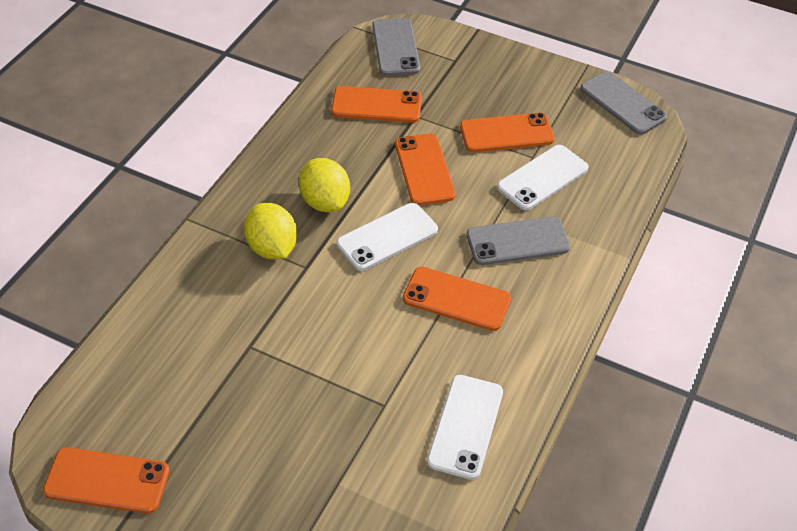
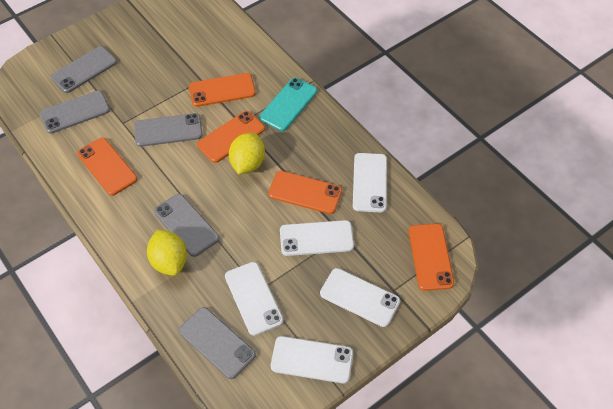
grey phone: 3 -> 5
turquoise phone: 0 -> 1
white phone: 3 -> 5

